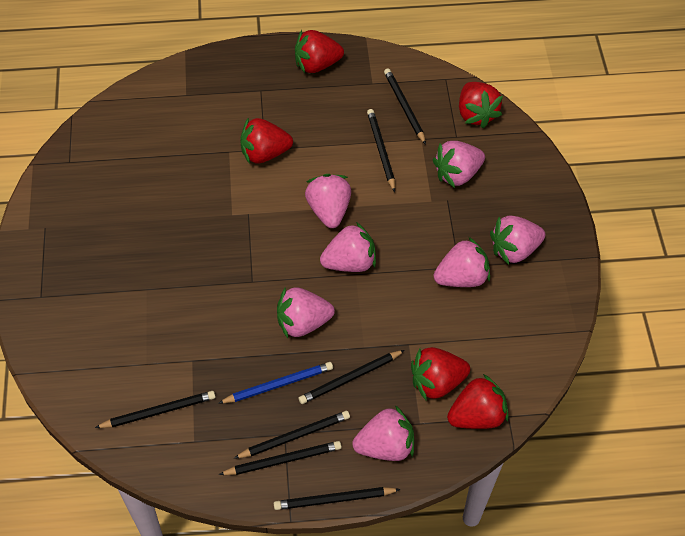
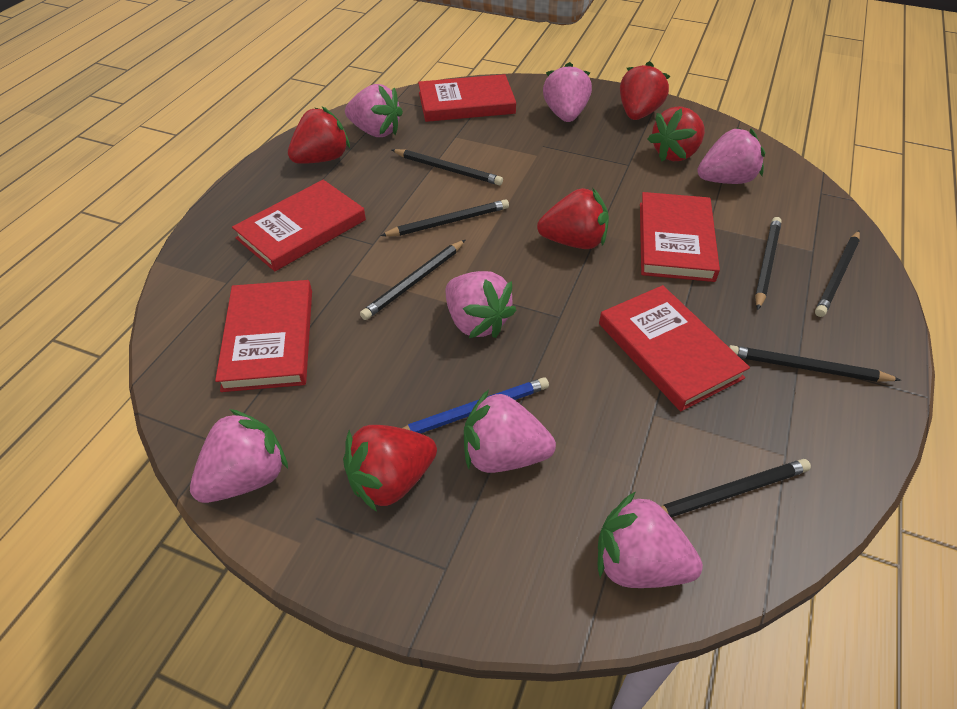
red book: 0 -> 5

